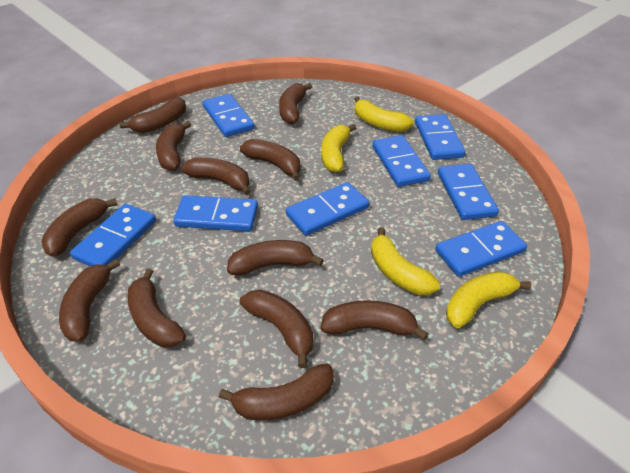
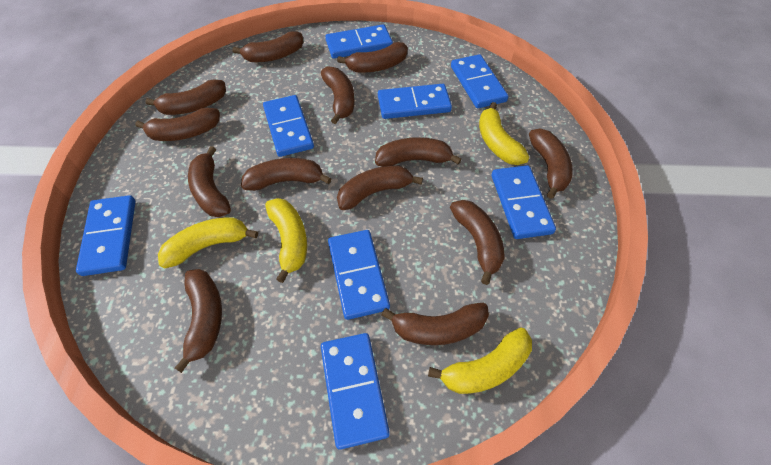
brown banana: 12 -> 13

